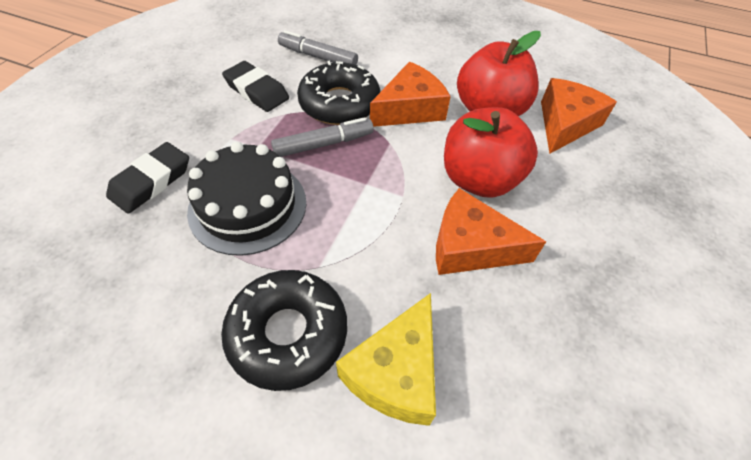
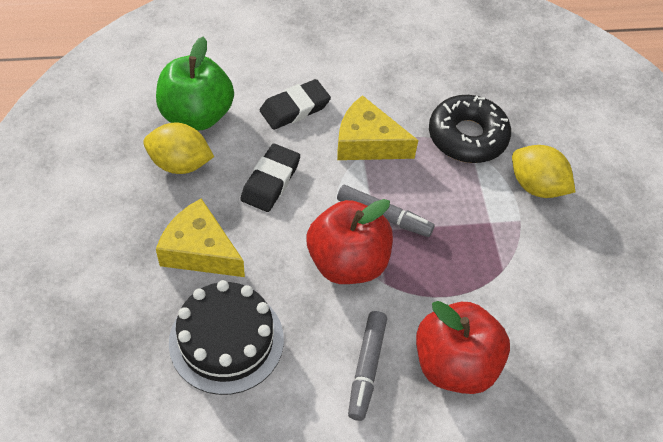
black donut: 2 -> 1
green apple: 0 -> 1
orange cheese: 3 -> 0
yellow cheese: 1 -> 2
yellow lemon: 0 -> 2

